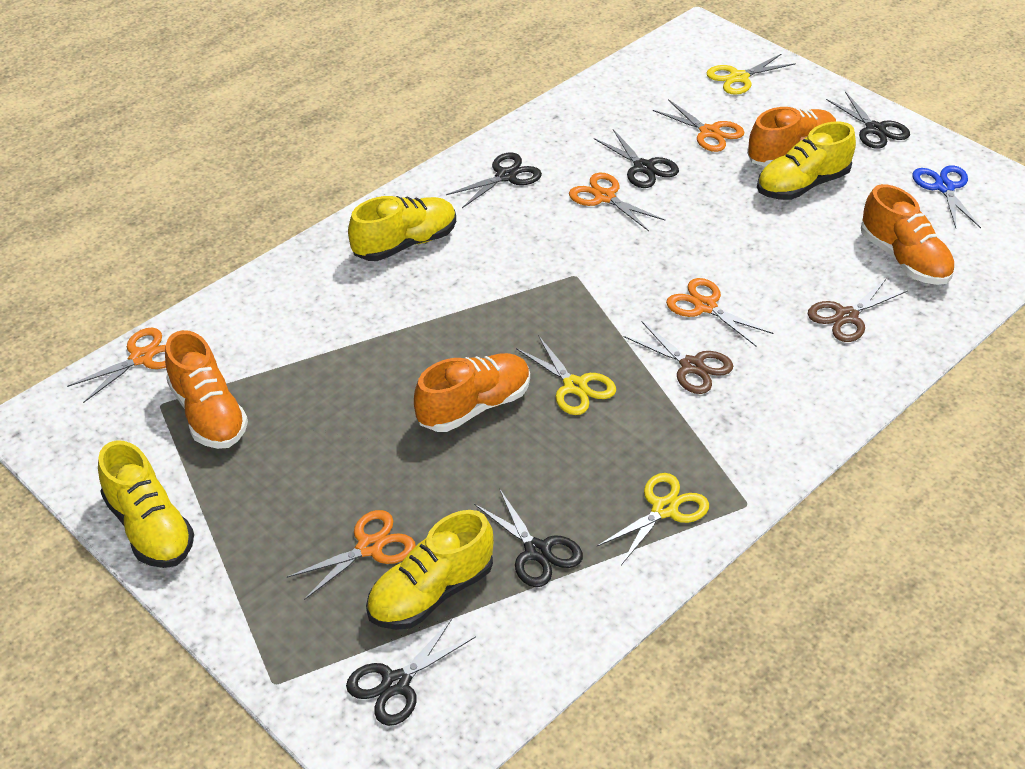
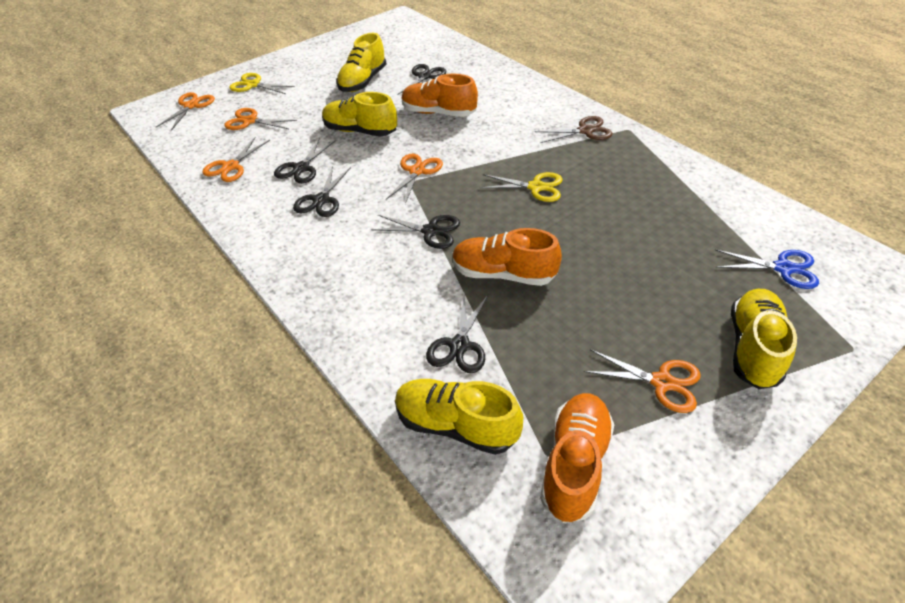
brown scissors: 2 -> 1
orange shoe: 4 -> 3
yellow scissors: 3 -> 2

